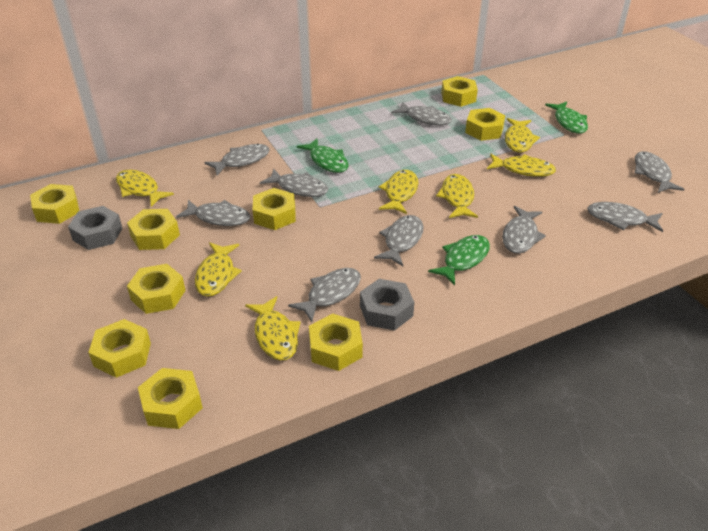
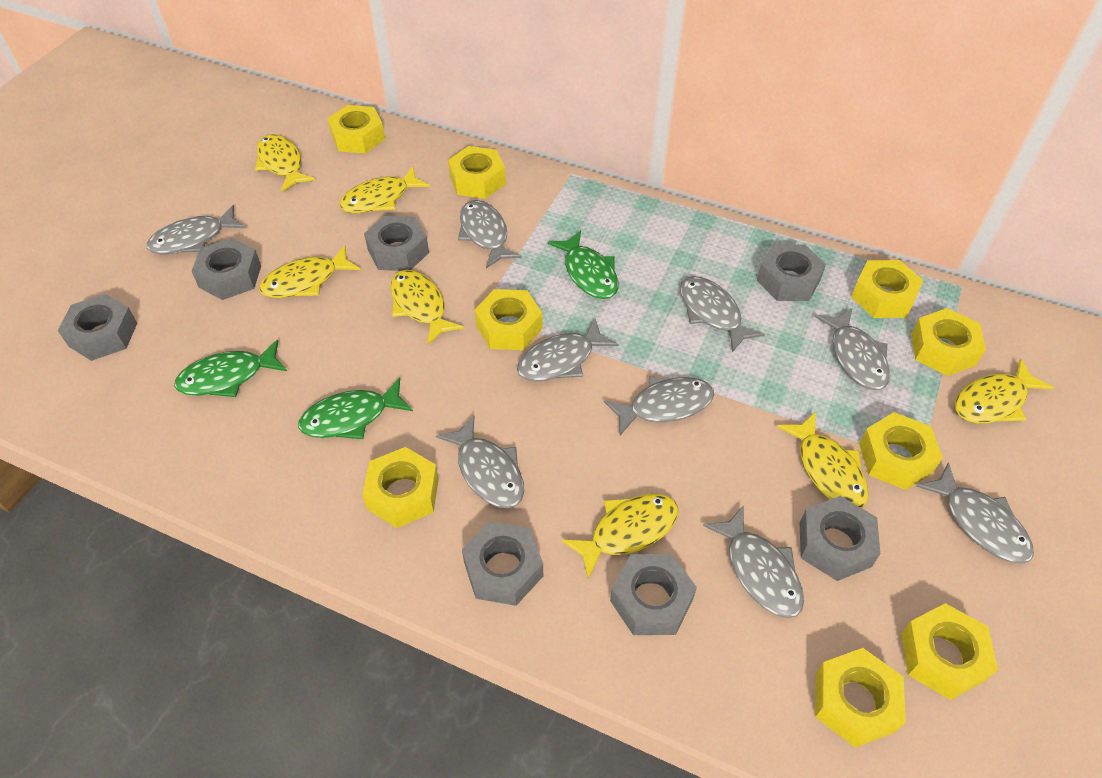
grey nut: 2 -> 7

